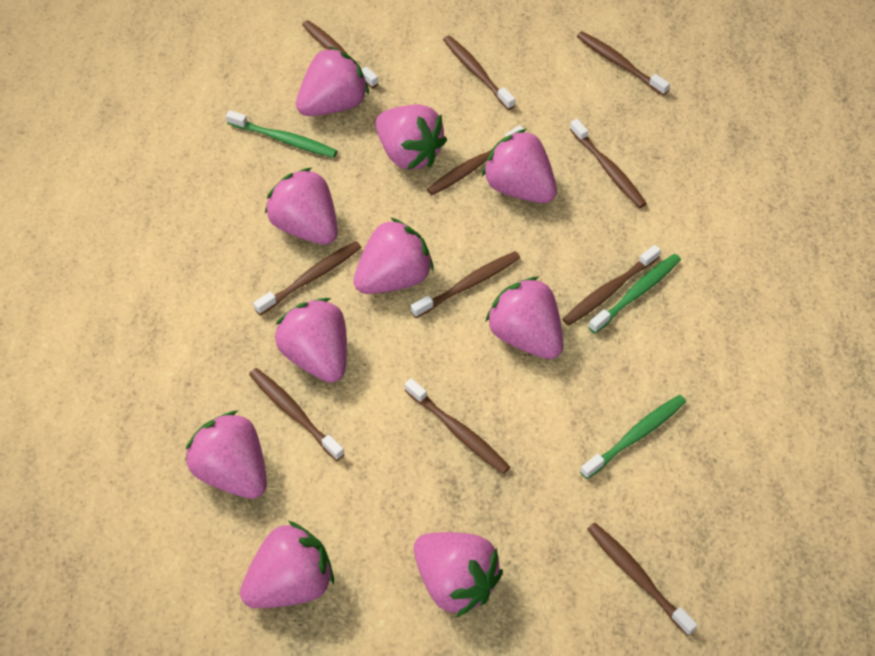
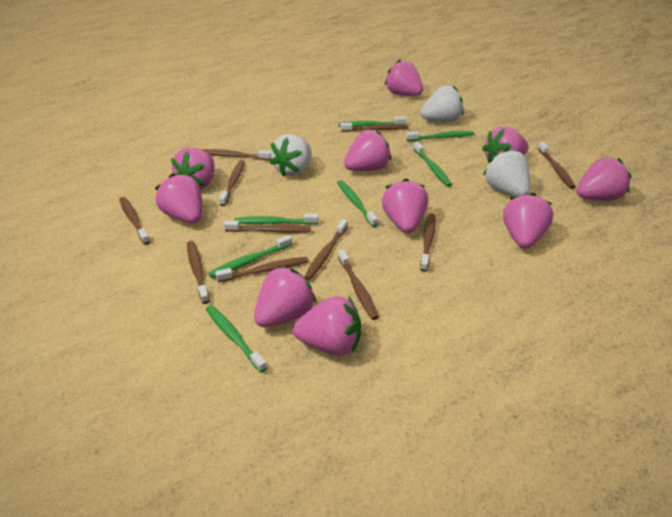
green toothbrush: 3 -> 7
white strawberry: 0 -> 3

